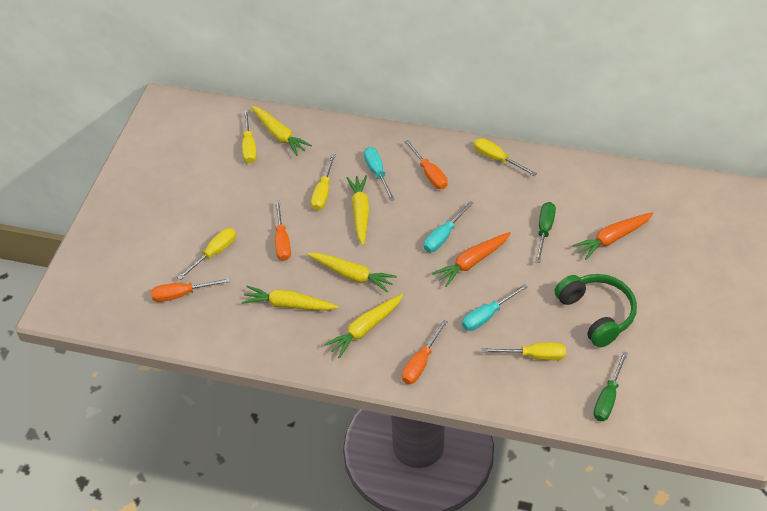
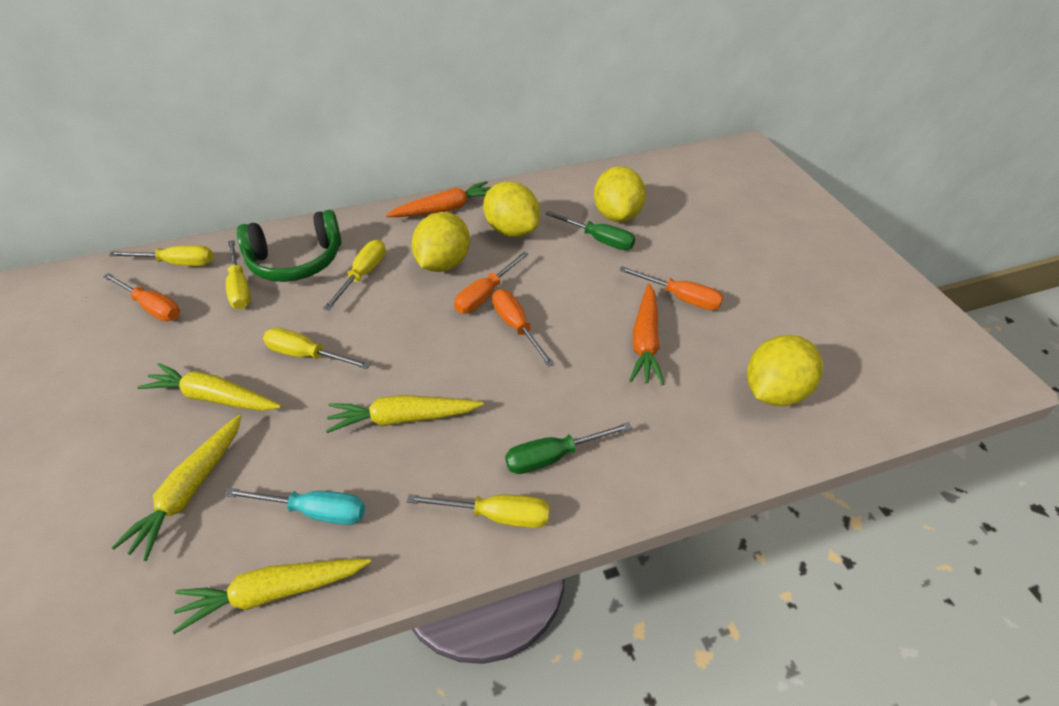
turquoise screwdriver: 3 -> 1
yellow carrot: 5 -> 4
yellow lemon: 0 -> 4

